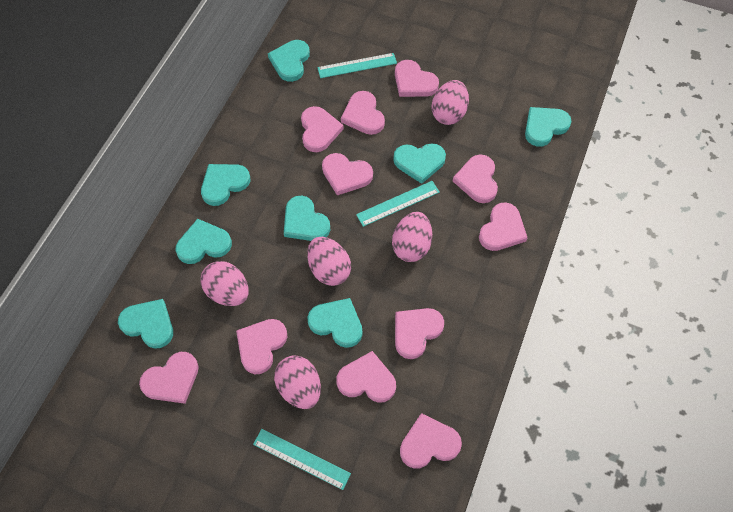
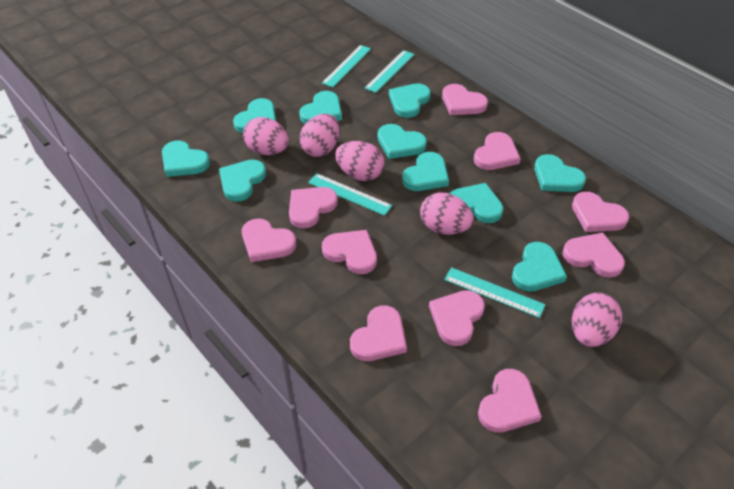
pink heart: 11 -> 10
turquoise heart: 8 -> 10
turquoise ruler: 3 -> 4

